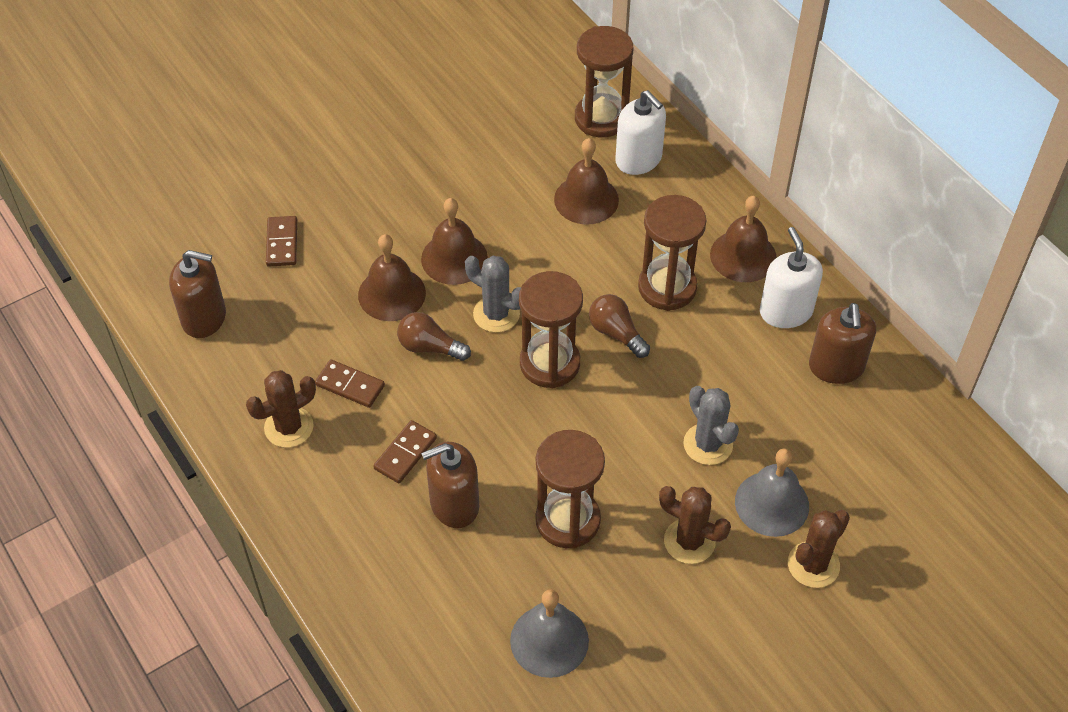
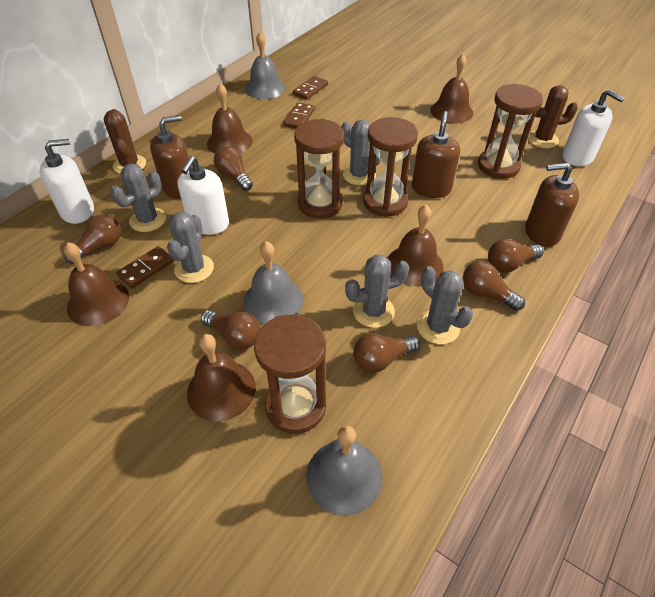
brown bell: 4 -> 5
brown cactus: 3 -> 2
brown light bulb: 2 -> 6
grey bell: 2 -> 3
grey cactus: 2 -> 5
white soap dispenser: 2 -> 3

